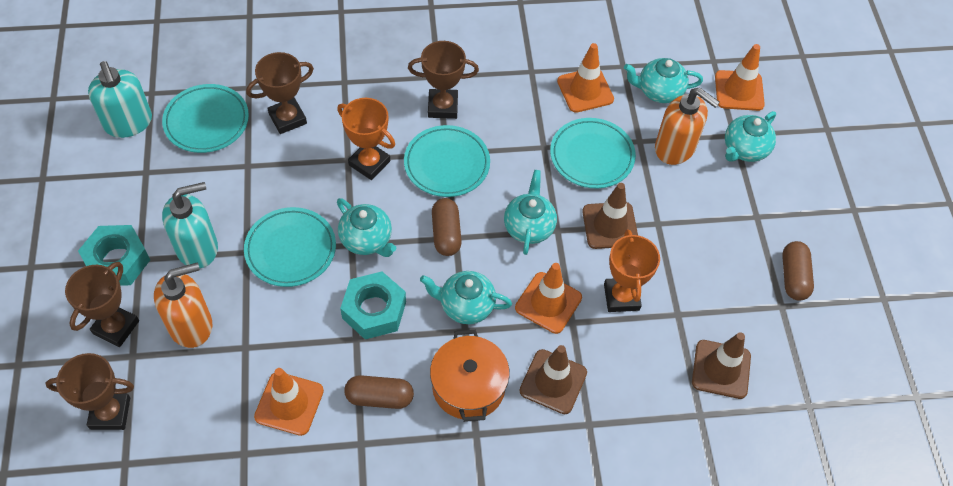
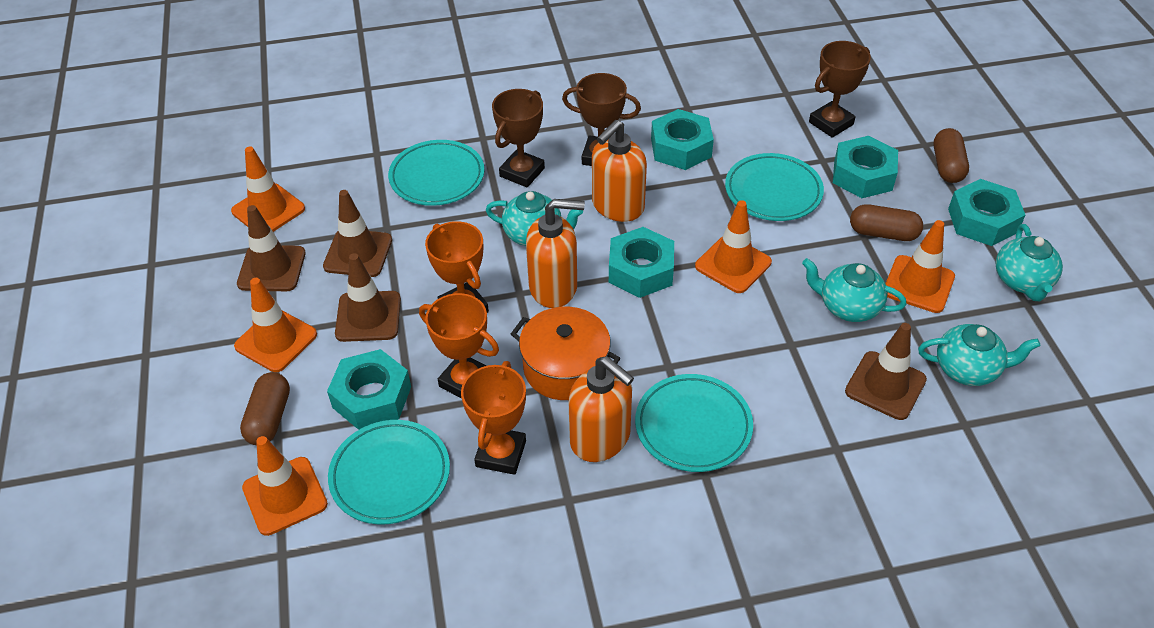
brown traffic cone: 3 -> 4
brown trophy: 4 -> 3
orange soap dispenser: 2 -> 3
orange traffic cone: 4 -> 5
orange trophy: 2 -> 3
turquoise nut: 2 -> 5
turquoise soap dispenser: 2 -> 0
turquoise teapot: 5 -> 4

